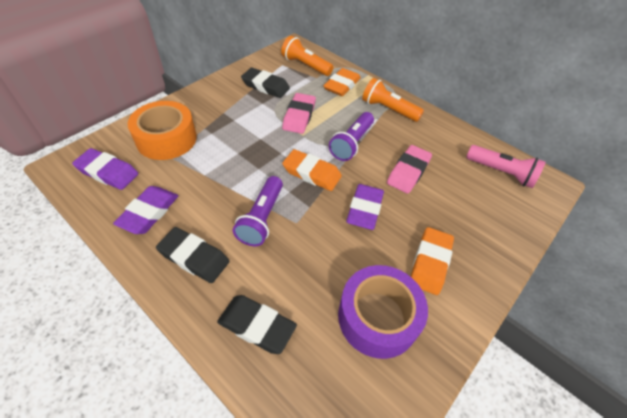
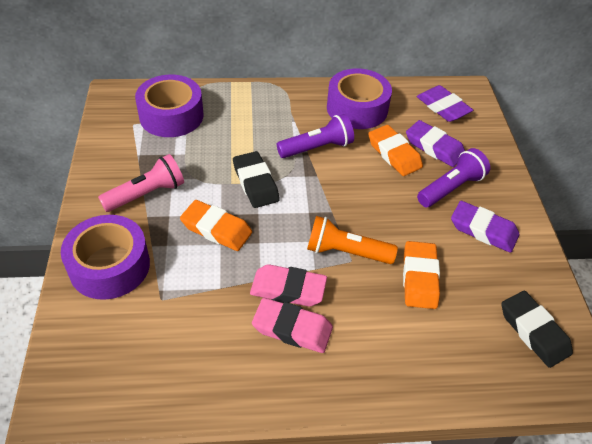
black eraser: 3 -> 2
orange flashlight: 2 -> 1
orange tape: 1 -> 0
purple tape: 1 -> 3

